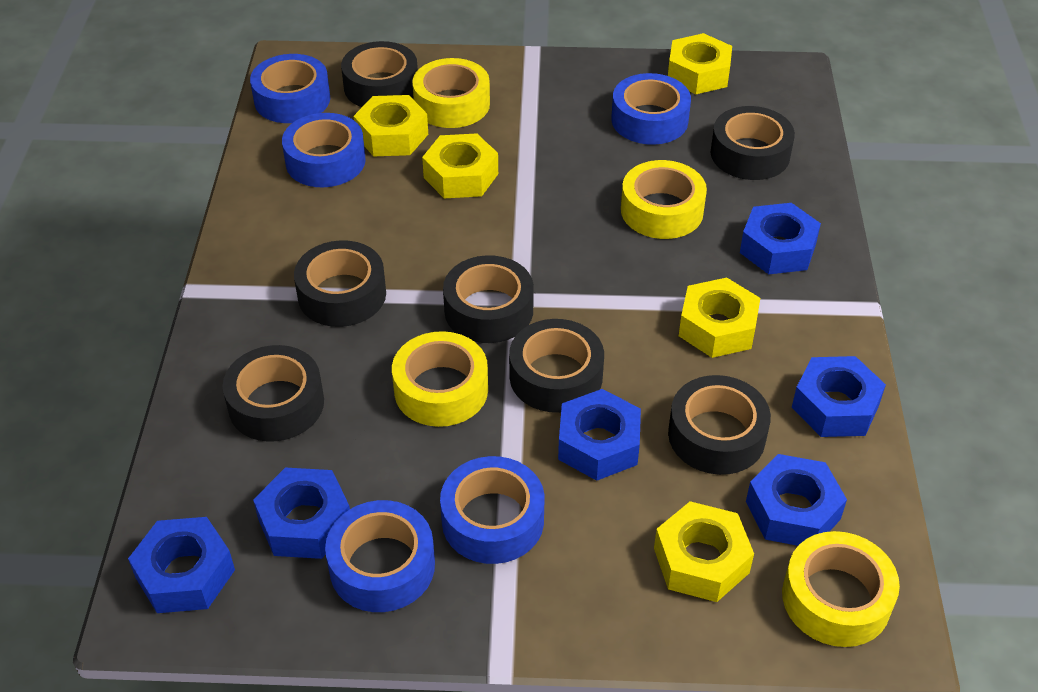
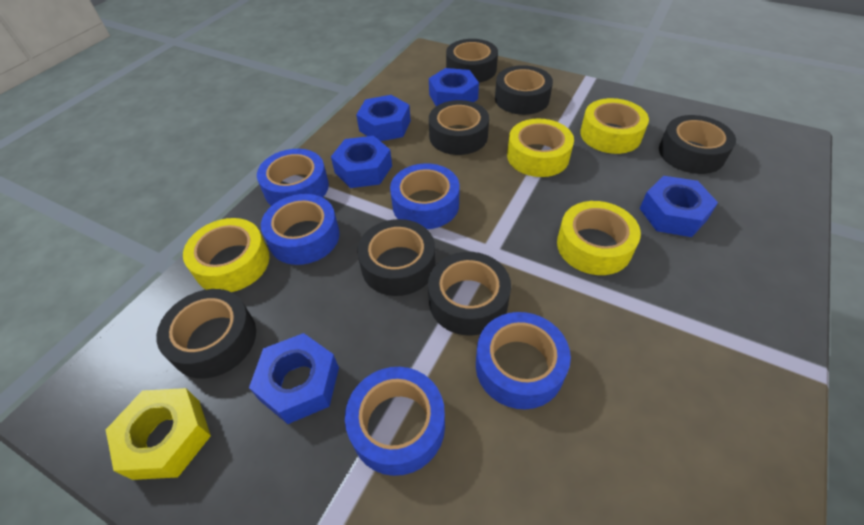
blue nut: 6 -> 5
yellow nut: 5 -> 1

